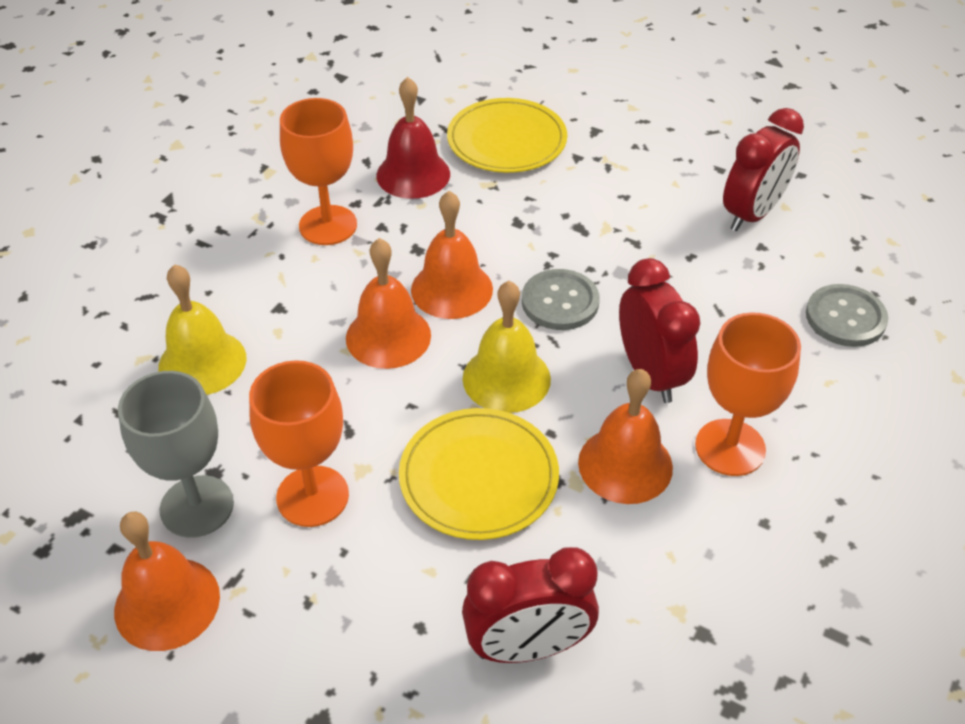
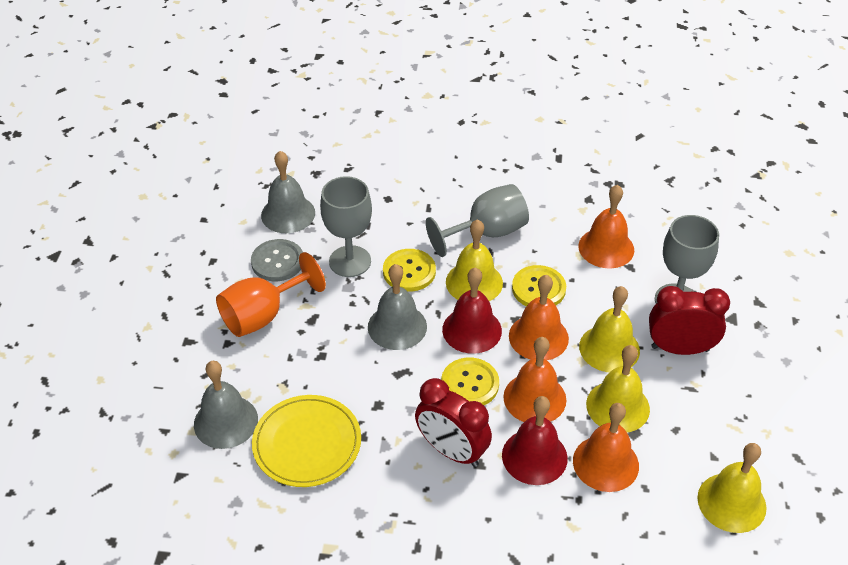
grey bell: 0 -> 3
grey button: 2 -> 1
grey goblet: 1 -> 3
orange goblet: 3 -> 1
red bell: 1 -> 2
red clock: 3 -> 2
yellow bell: 2 -> 4
yellow button: 0 -> 3
yellow plate: 2 -> 1

